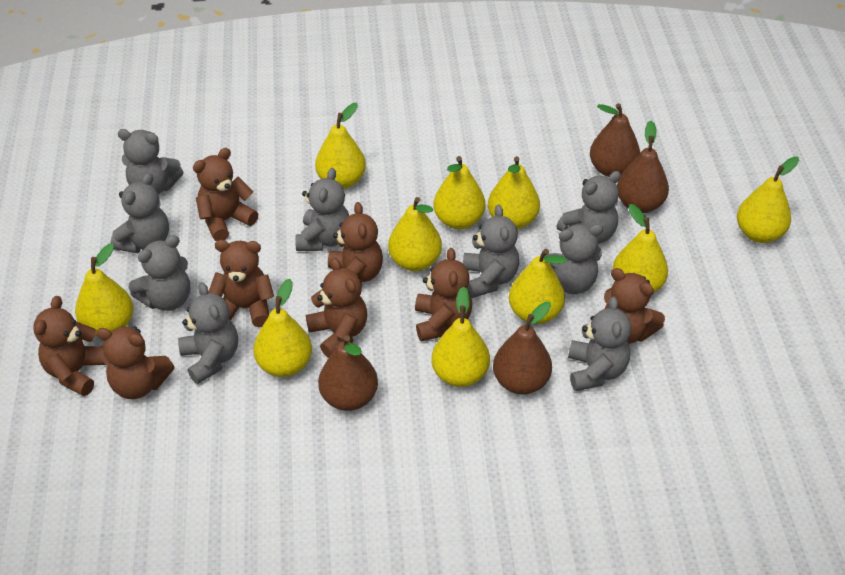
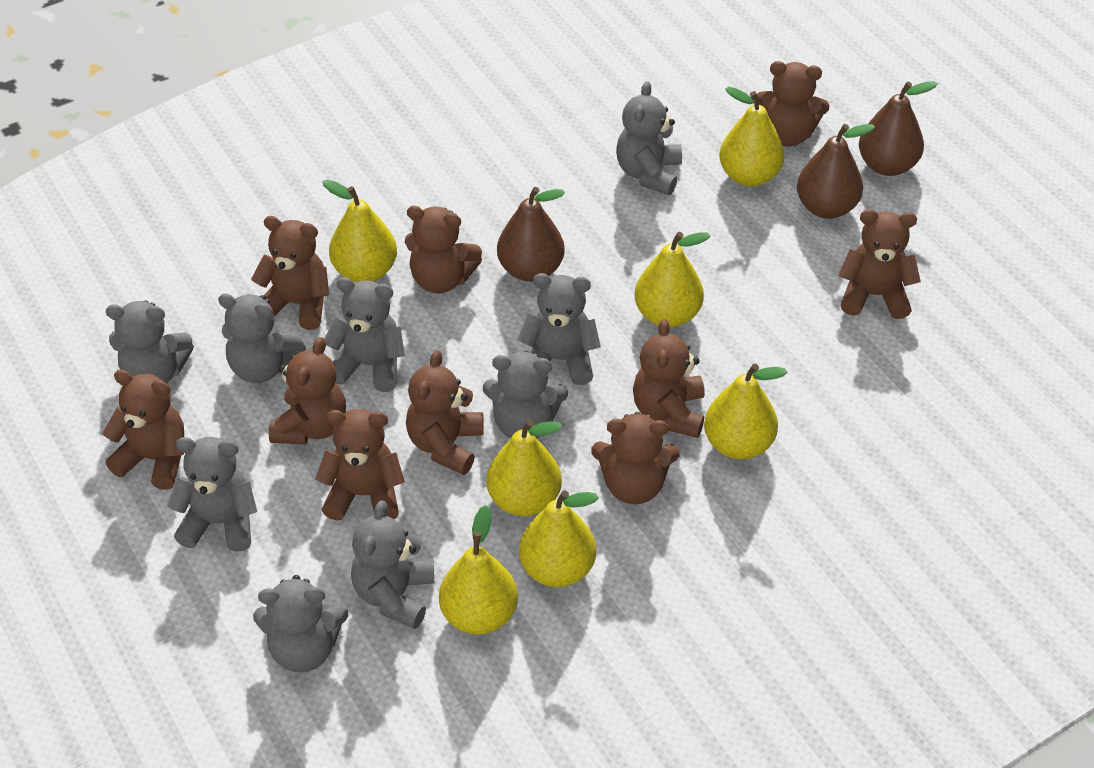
brown pear: 4 -> 3
brown teddy bear: 8 -> 10
yellow pear: 10 -> 7

